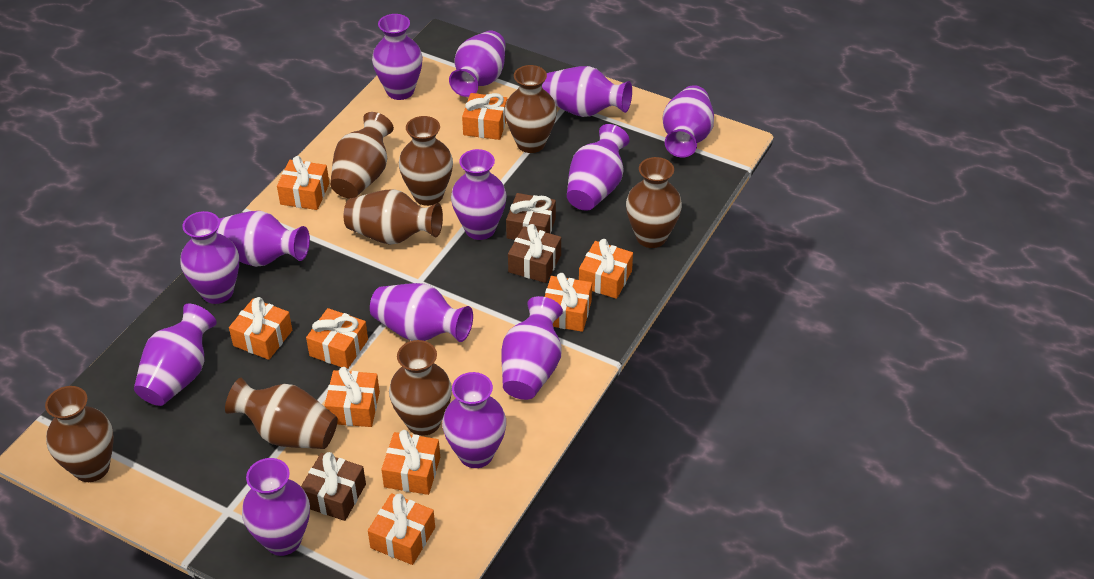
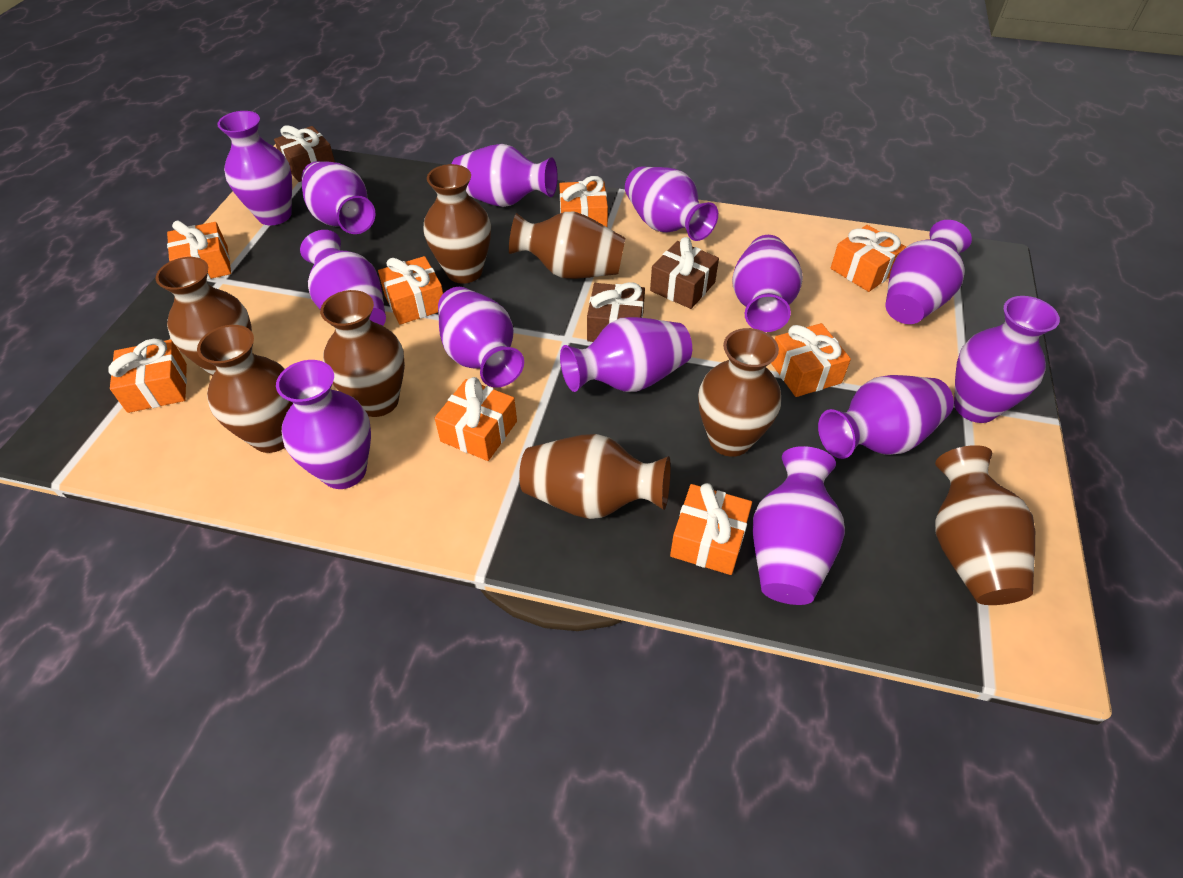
orange gift: 9 -> 8

